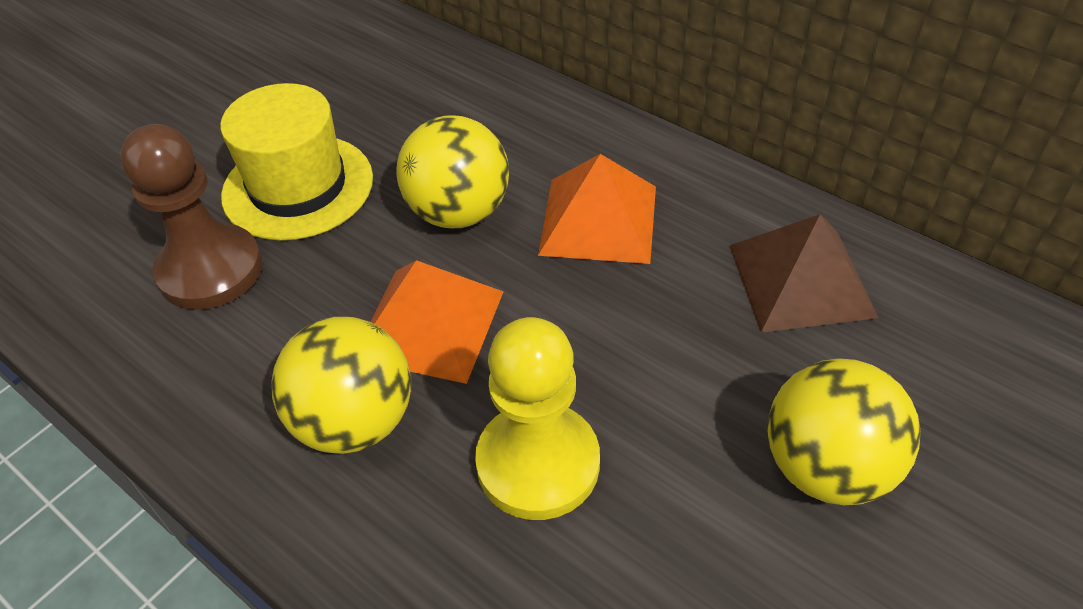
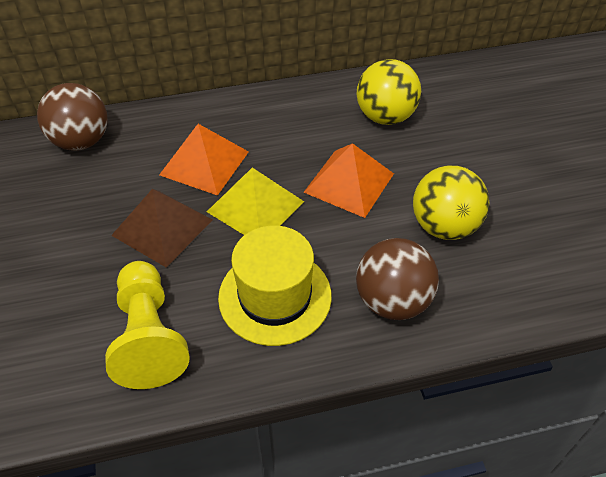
brown ball: 0 -> 2
brown pawn: 1 -> 0
yellow ball: 3 -> 2
yellow pyramid: 0 -> 1

